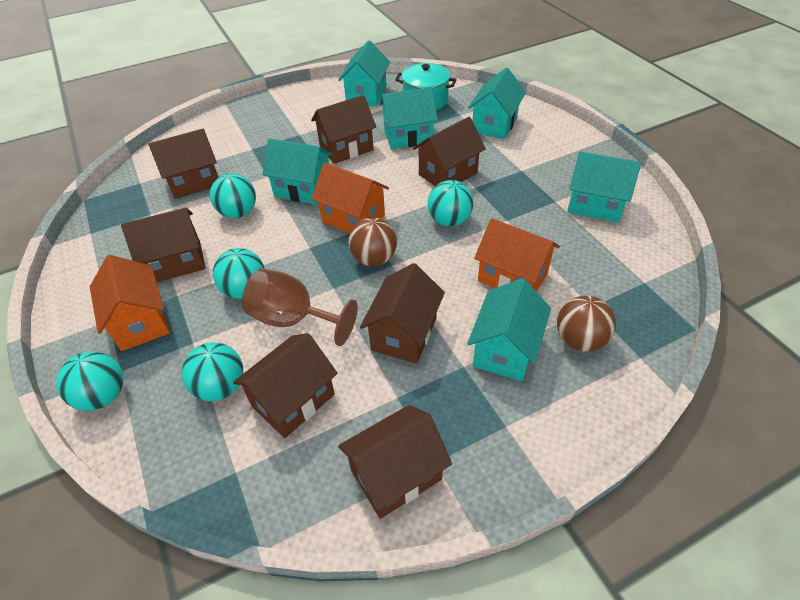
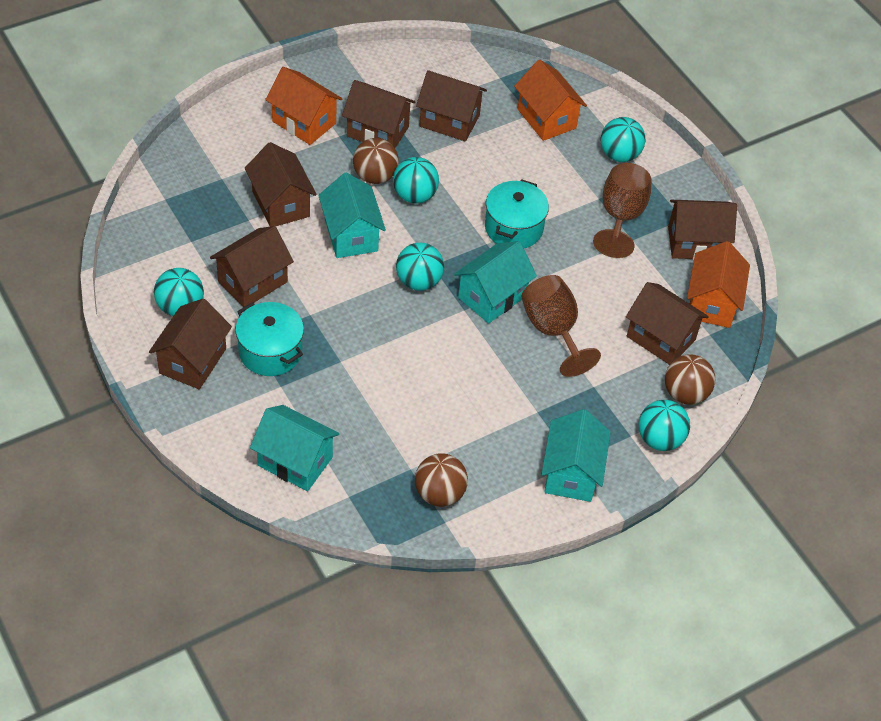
brown ball: 2 -> 3
brown goblet: 1 -> 2
turquoise house: 6 -> 4
turquoise pot: 1 -> 2

